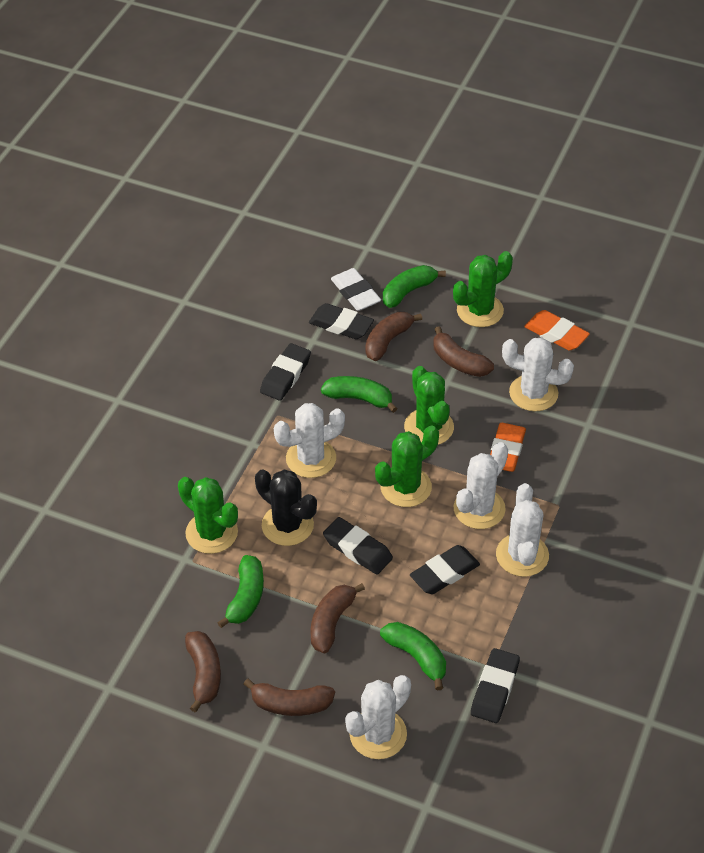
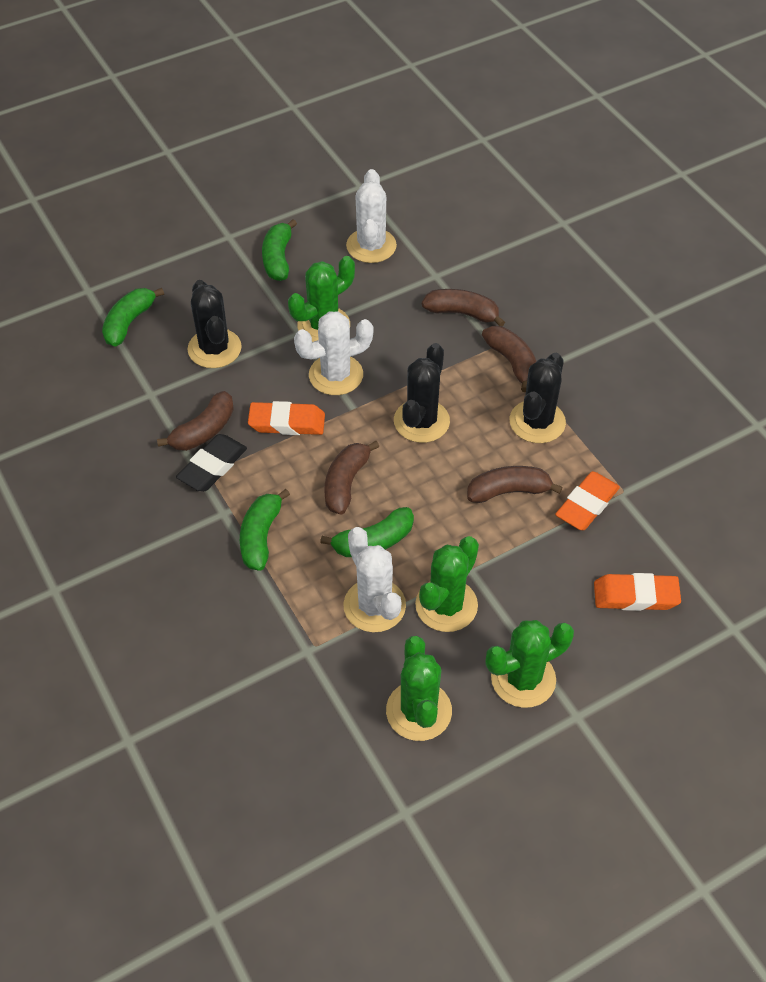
black cactus: 1 -> 3
black eraser: 5 -> 1
orange eraser: 2 -> 3
white cactus: 5 -> 3
white eraser: 1 -> 0

